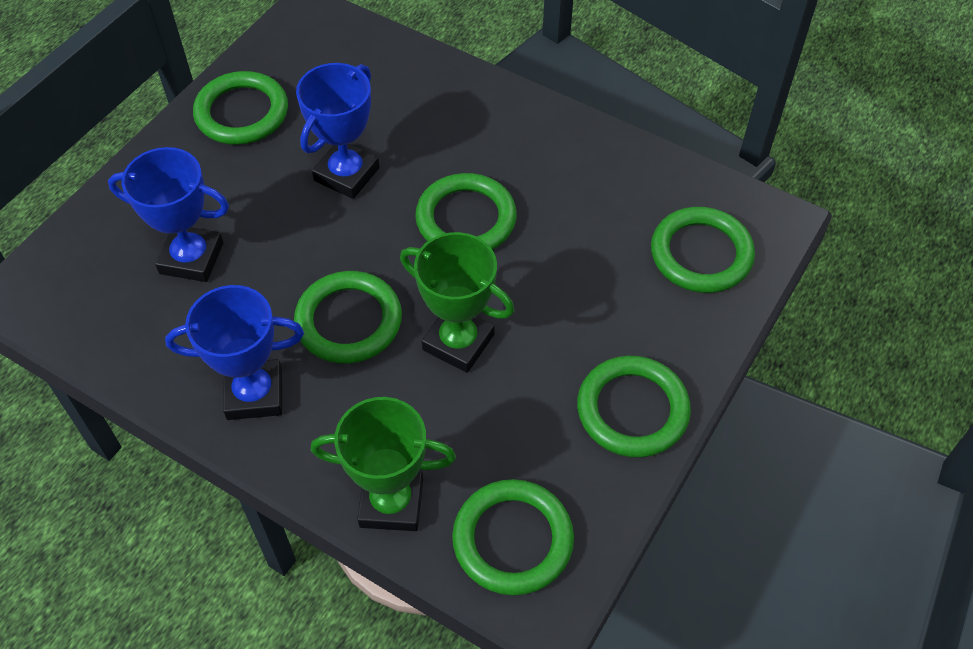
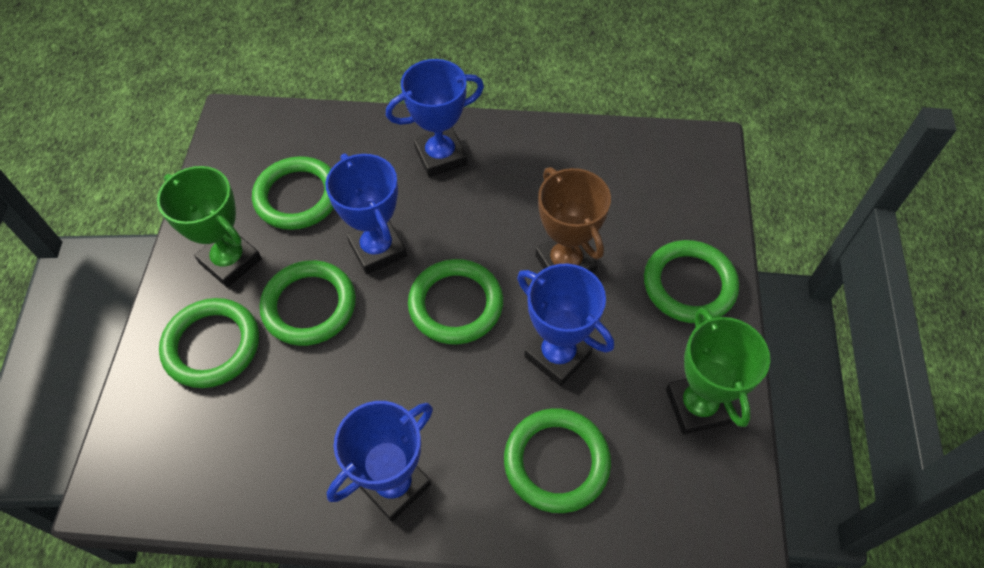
blue trophy: 3 -> 4
brown trophy: 0 -> 1

